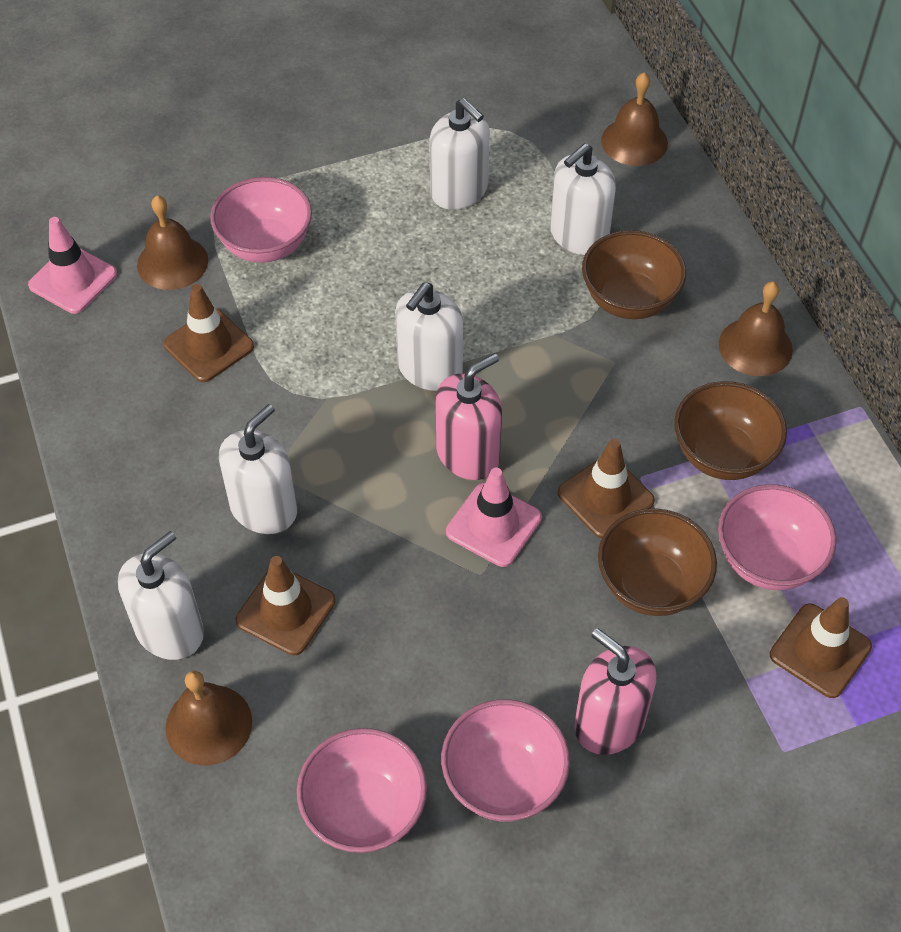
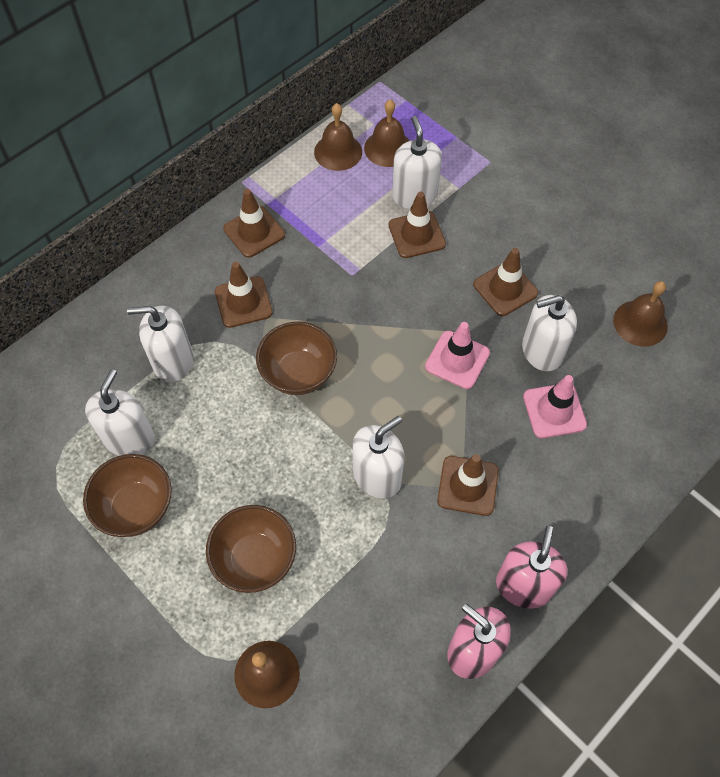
brown traffic cone: 4 -> 5
pink bowl: 4 -> 0

